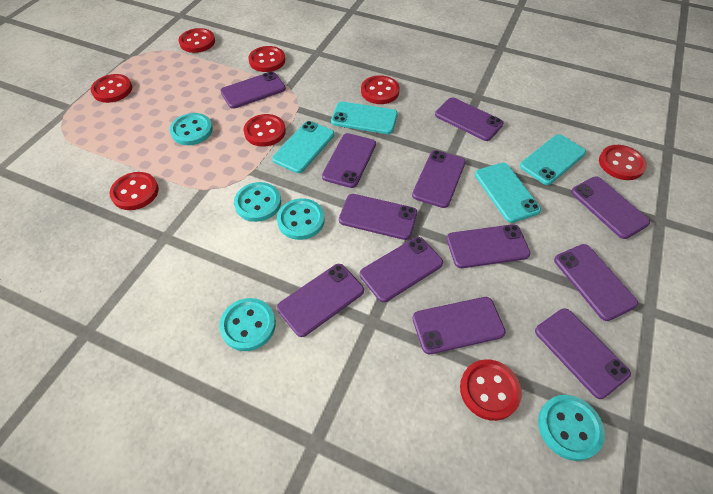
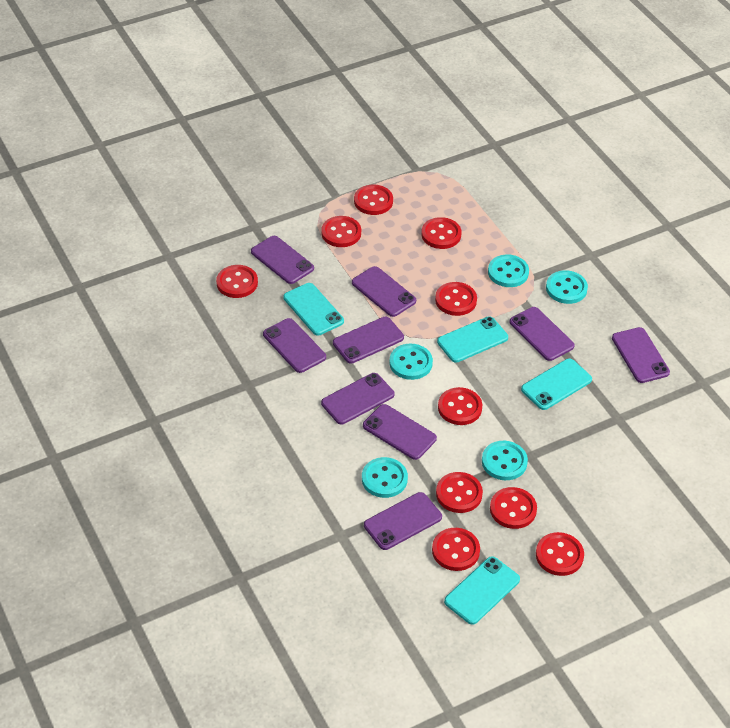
purple phone: 12 -> 9
red button: 8 -> 10

